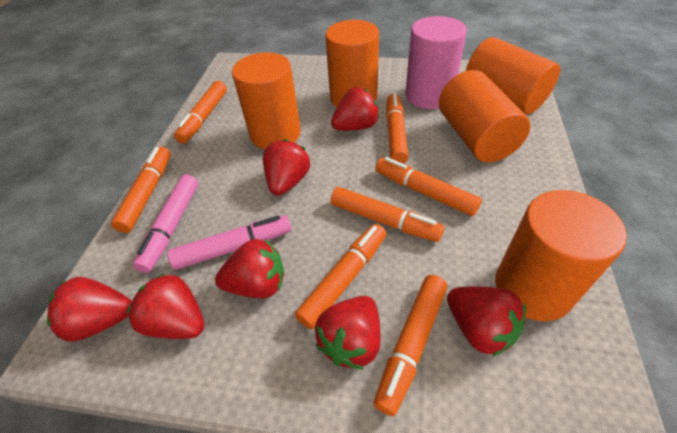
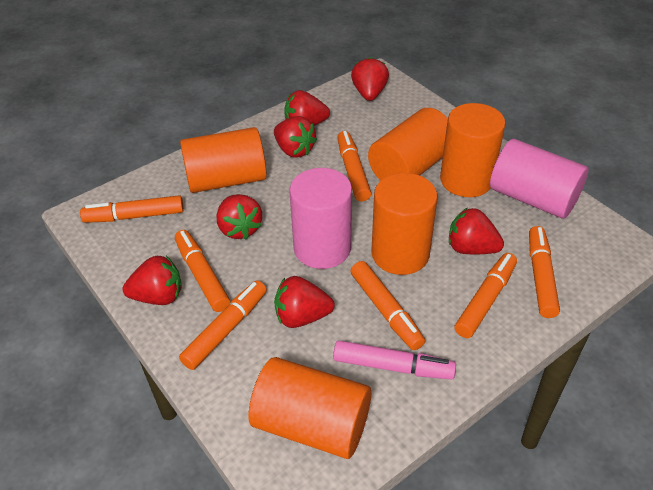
pink cylinder: 1 -> 2
pink marker: 2 -> 1

